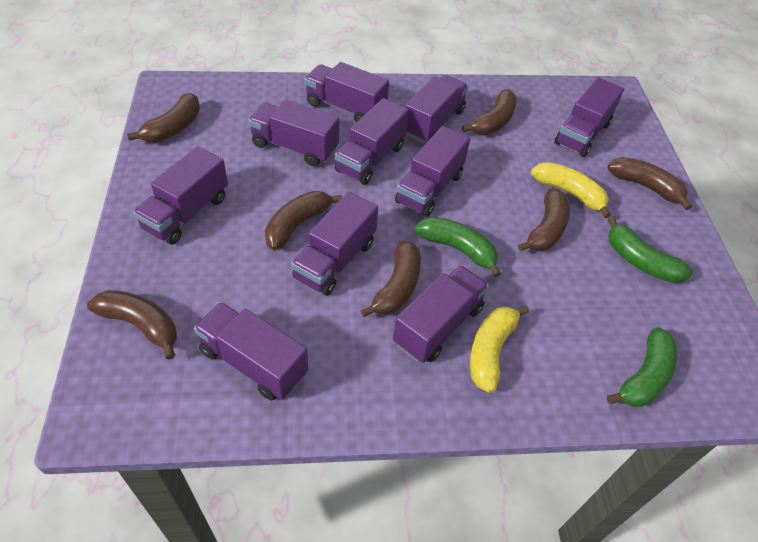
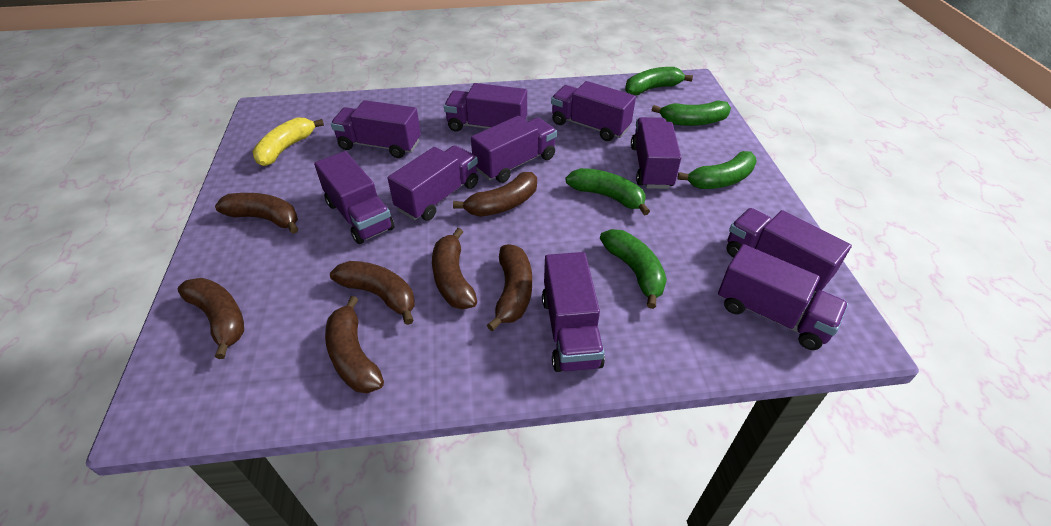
green banana: 3 -> 5
yellow banana: 2 -> 1

